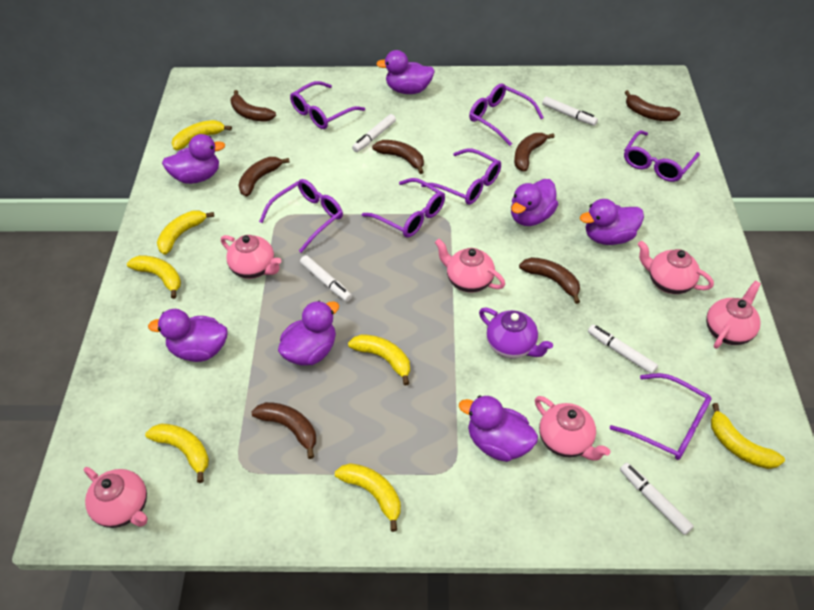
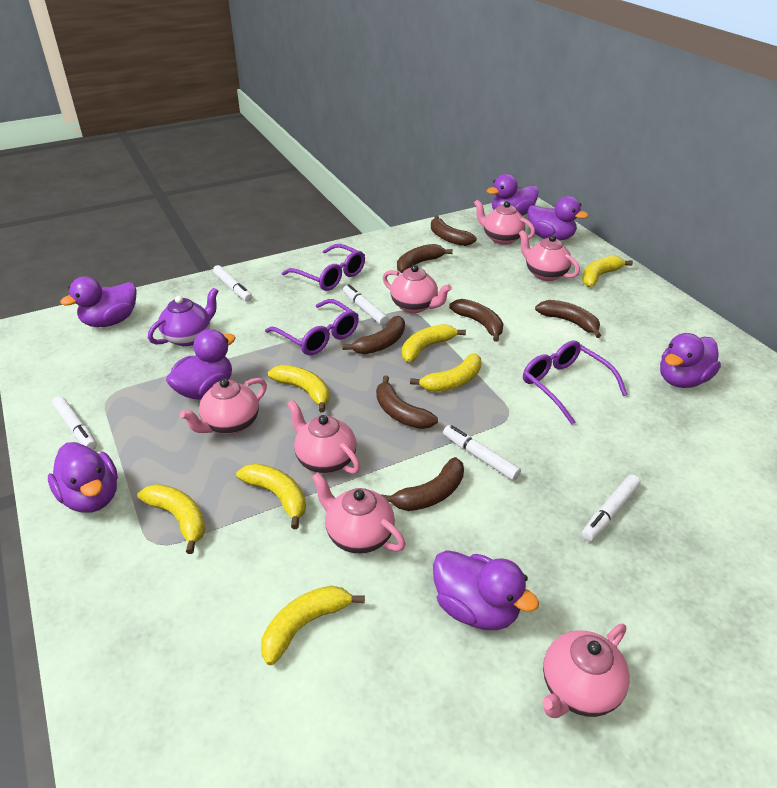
pink teapot: 6 -> 7
purple glasses: 7 -> 3

